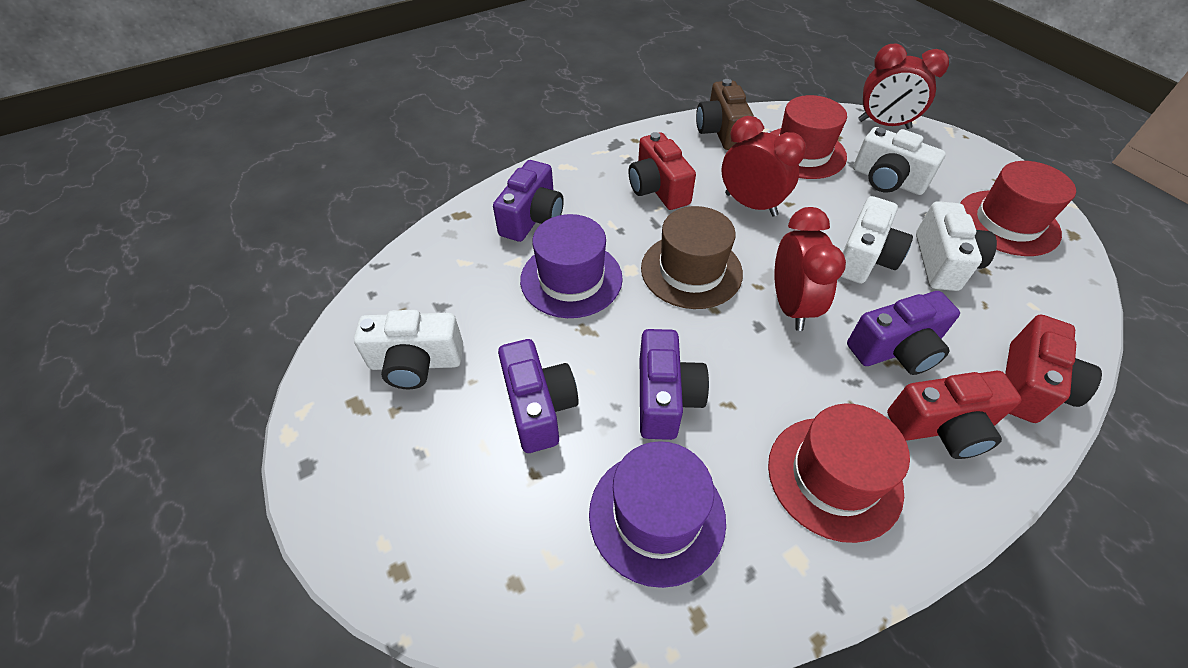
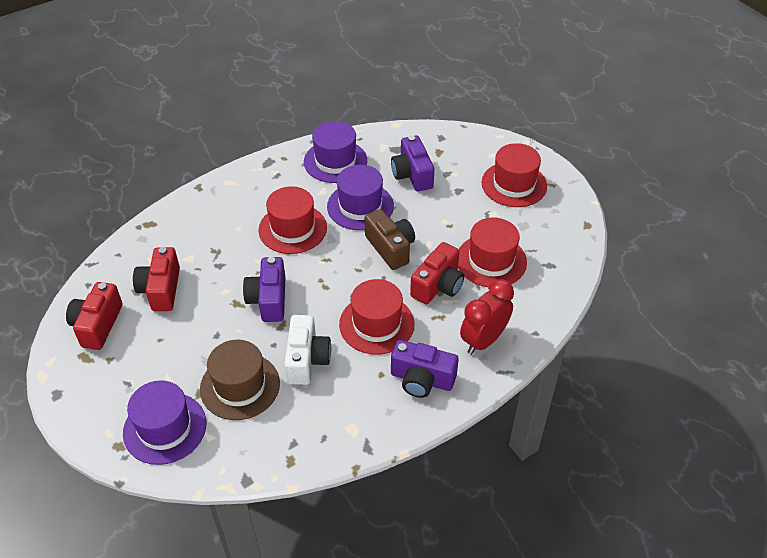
purple camera: 4 -> 3
purple hat: 2 -> 3
red clock: 3 -> 1
red hat: 3 -> 4
white camera: 4 -> 1

